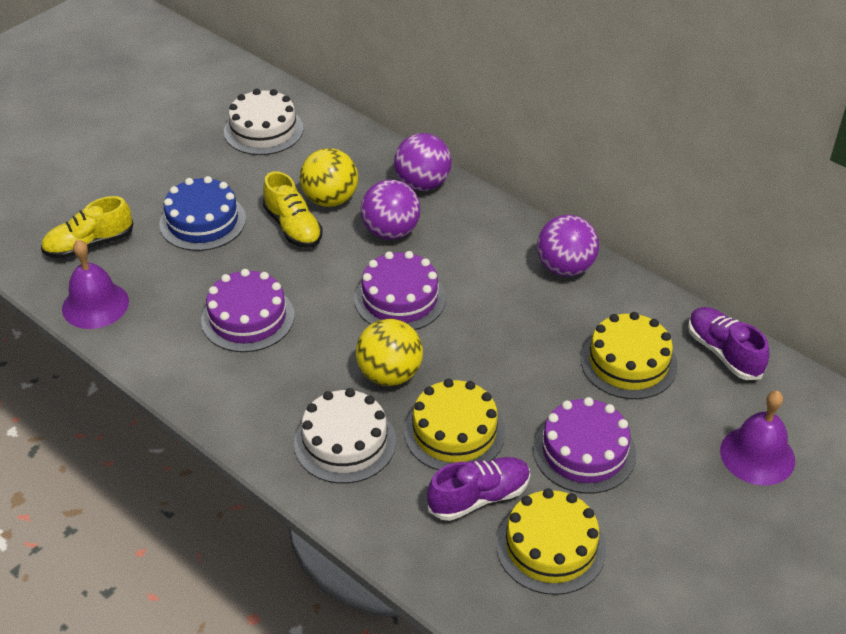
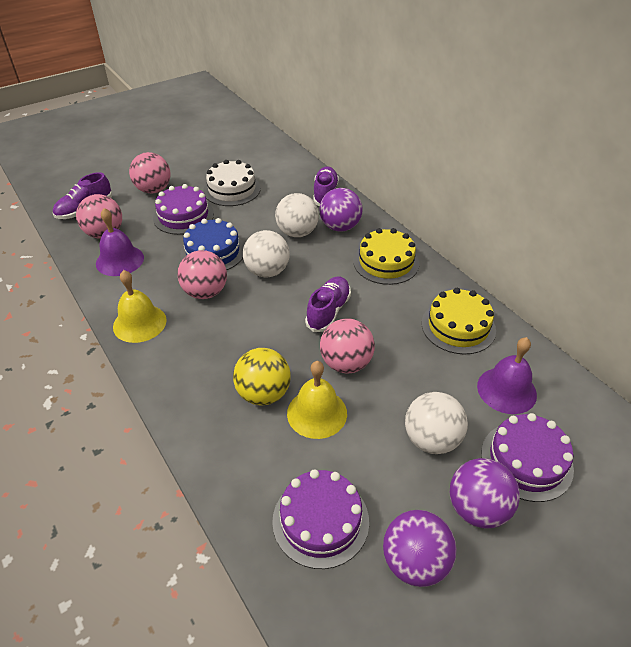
pink ball: 0 -> 4
purple shoe: 2 -> 3
white ball: 0 -> 3
white cake: 2 -> 1
yellow ball: 2 -> 1
yellow bell: 0 -> 2
yellow cake: 3 -> 2
yellow shoe: 2 -> 0

